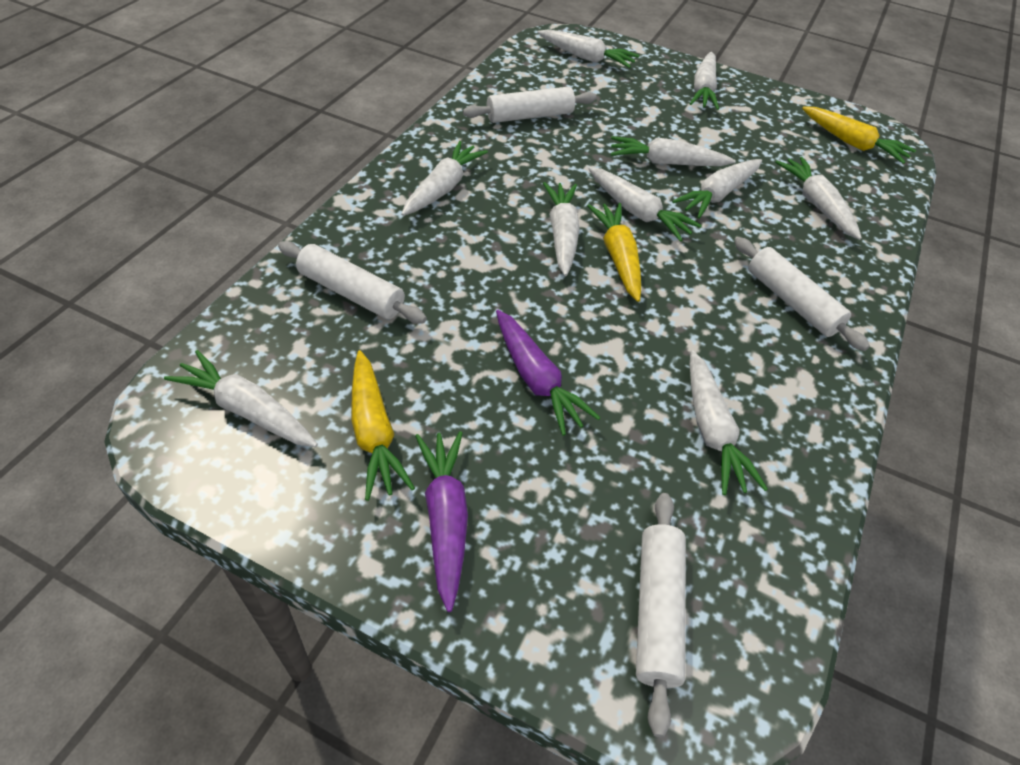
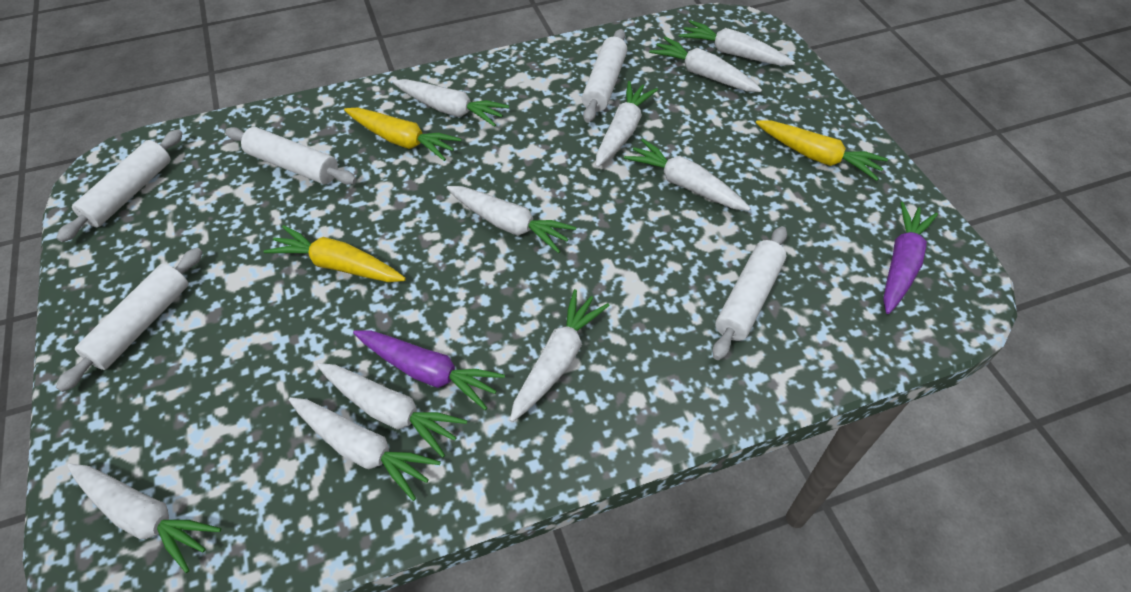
white rolling pin: 4 -> 5

